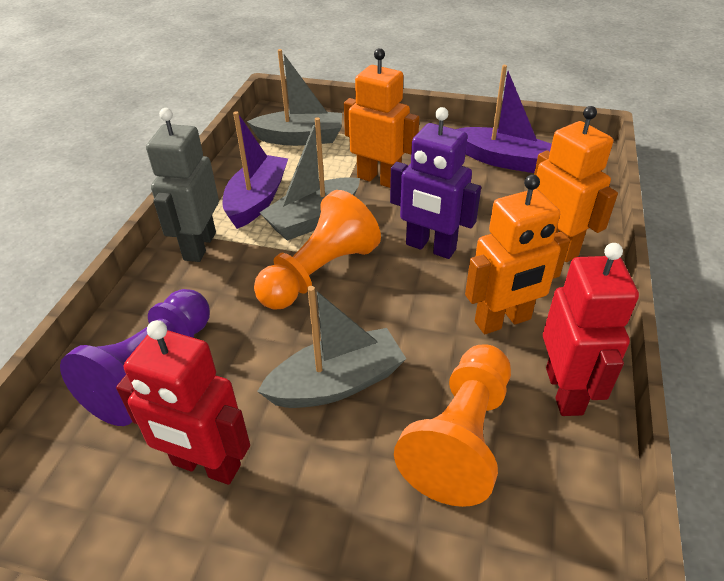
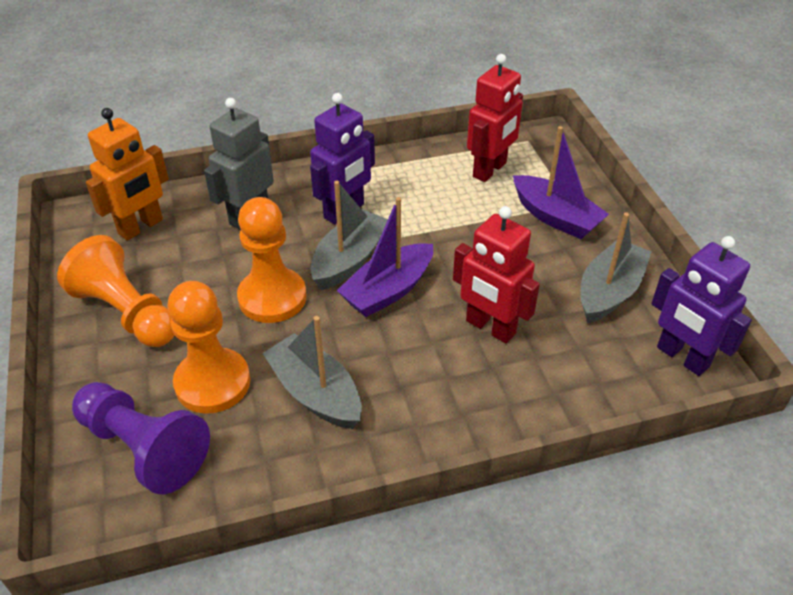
orange pawn: 2 -> 3
orange robot: 3 -> 1
purple robot: 1 -> 2

